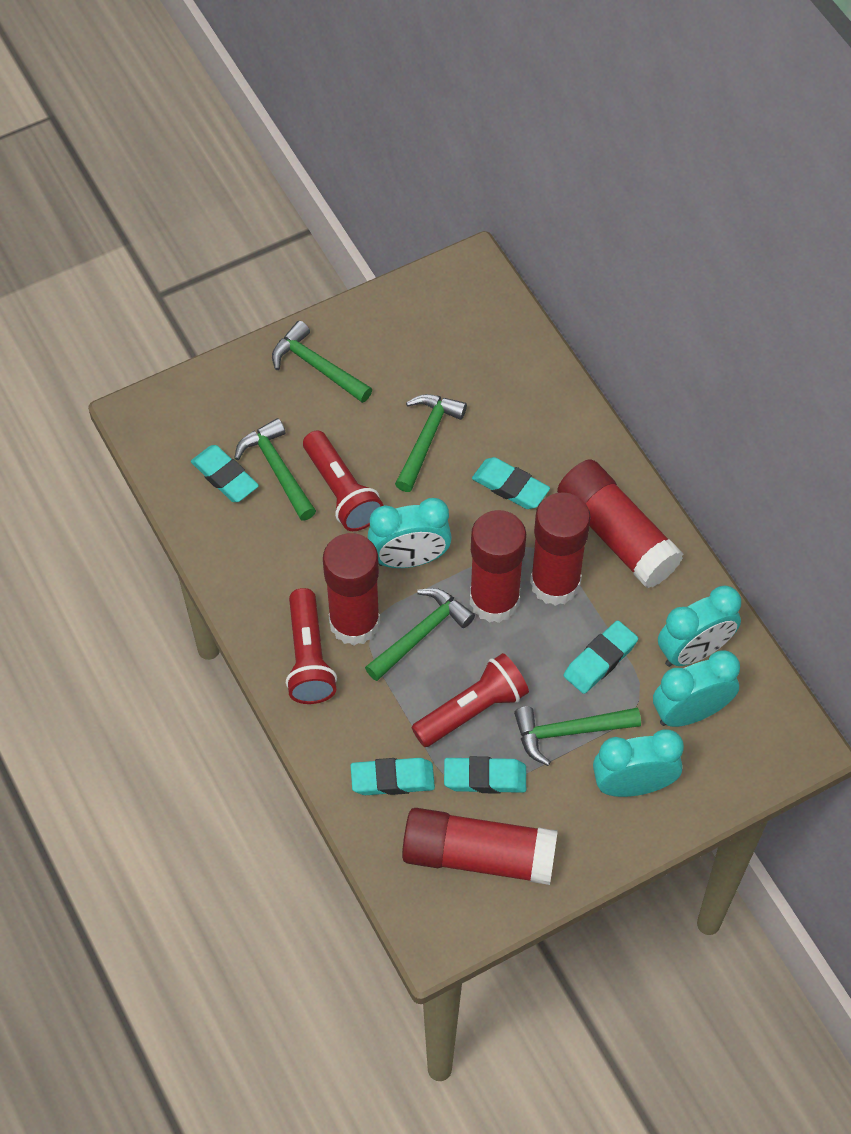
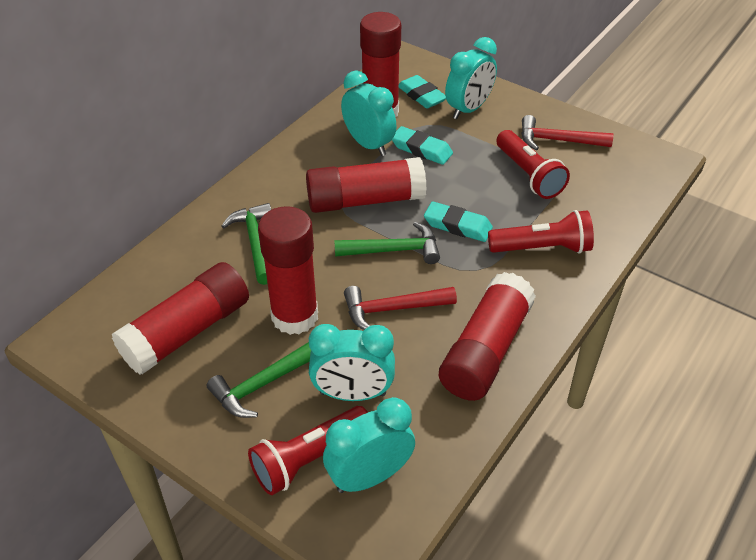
green hammer: 5 -> 3
red hammer: 0 -> 2
turquoise eraser: 5 -> 3

